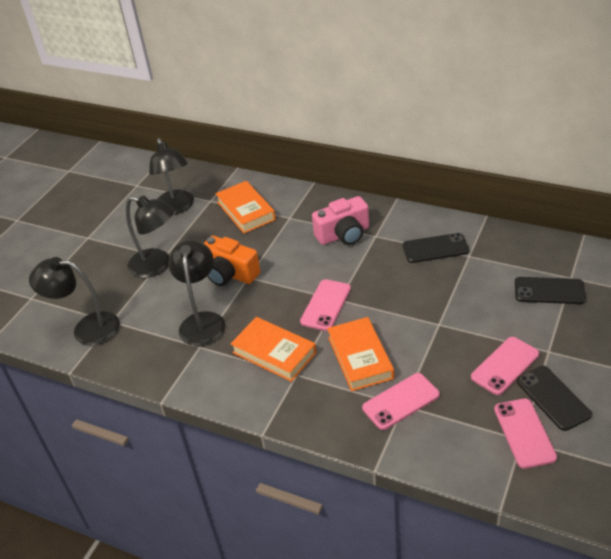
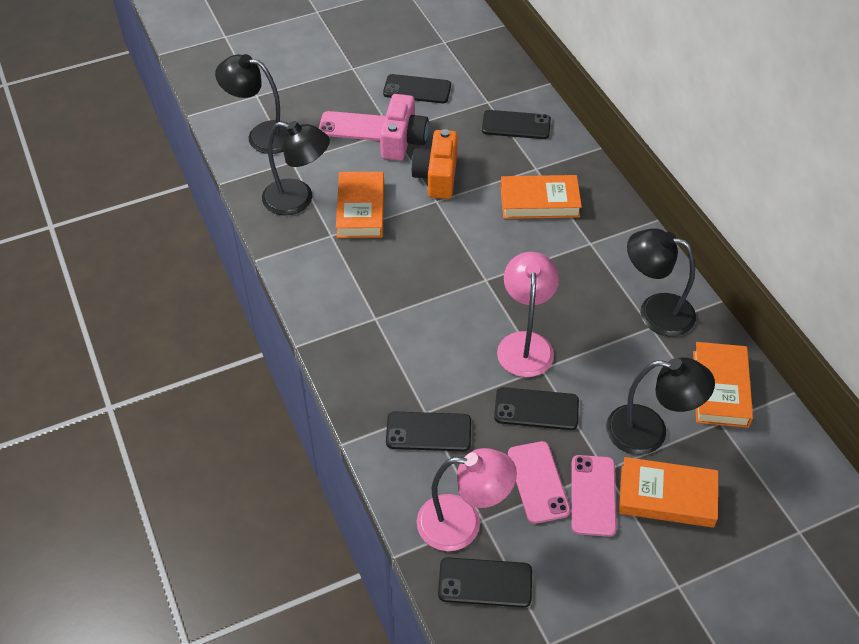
black phone: 3 -> 5
orange book: 3 -> 4
pink lamp: 0 -> 2
pink phone: 4 -> 3

